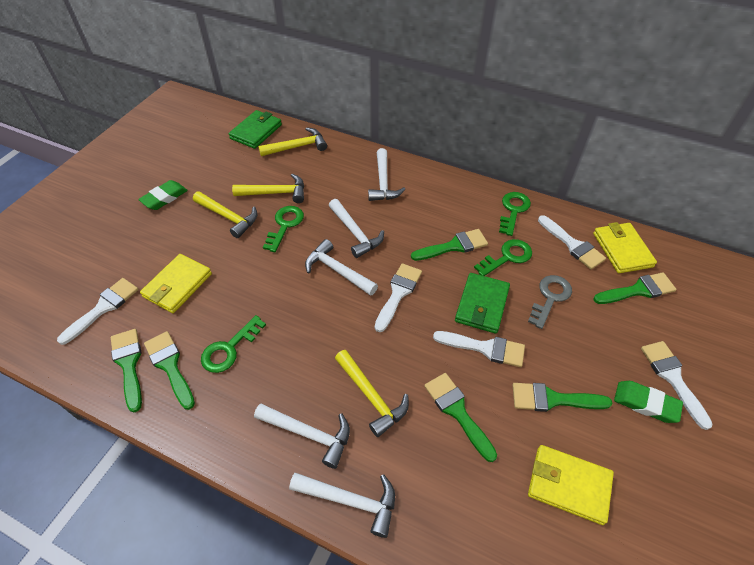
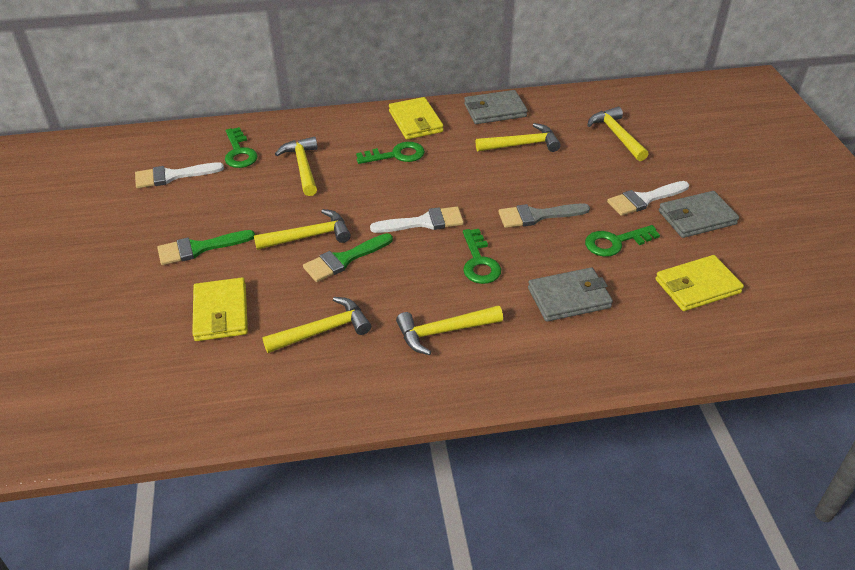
green brush: 6 -> 2
green eraser: 2 -> 0
green wallet: 2 -> 0
grey brush: 0 -> 1
grey key: 1 -> 0
grey wallet: 0 -> 3
white brush: 5 -> 3
white hammer: 5 -> 0
yellow hammer: 4 -> 6

